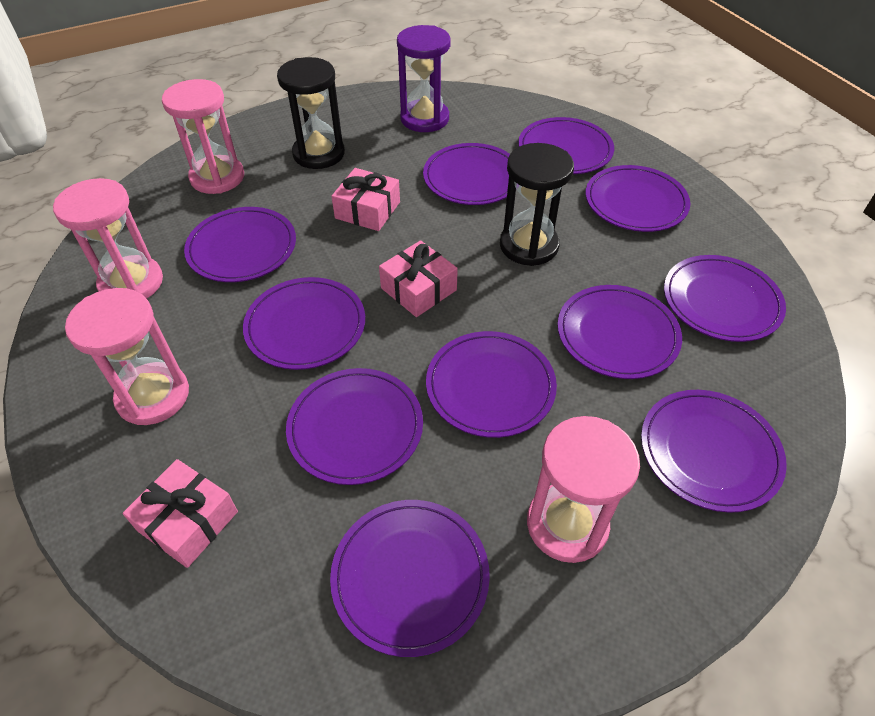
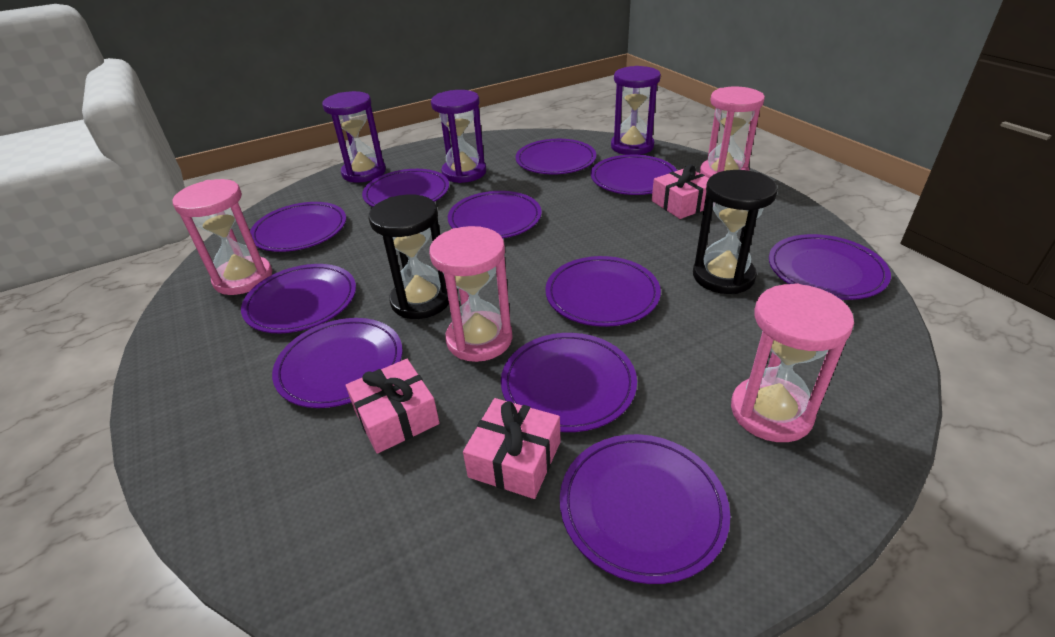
purple hourglass: 1 -> 3

